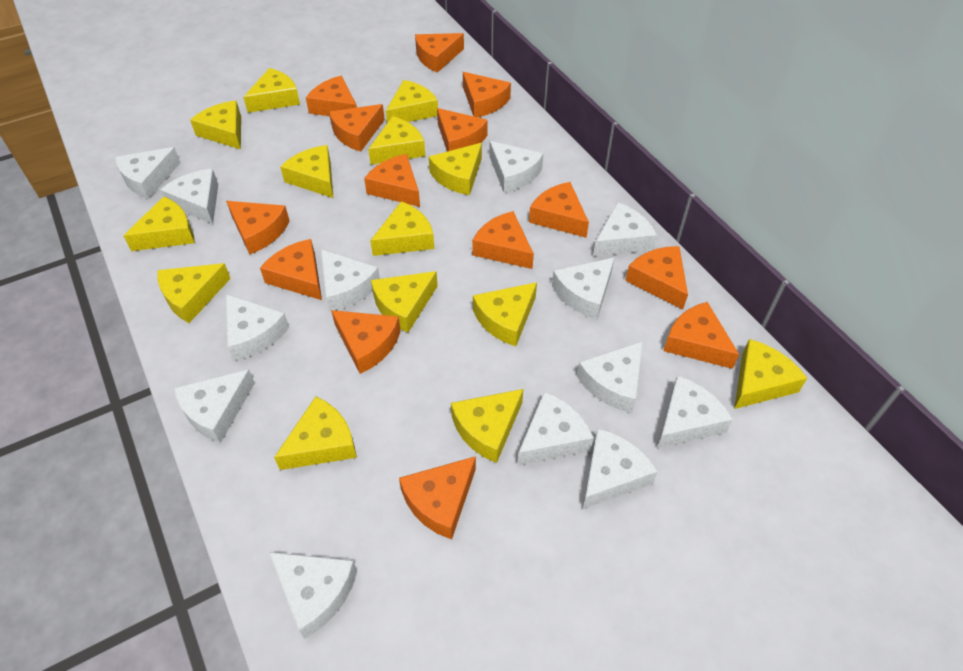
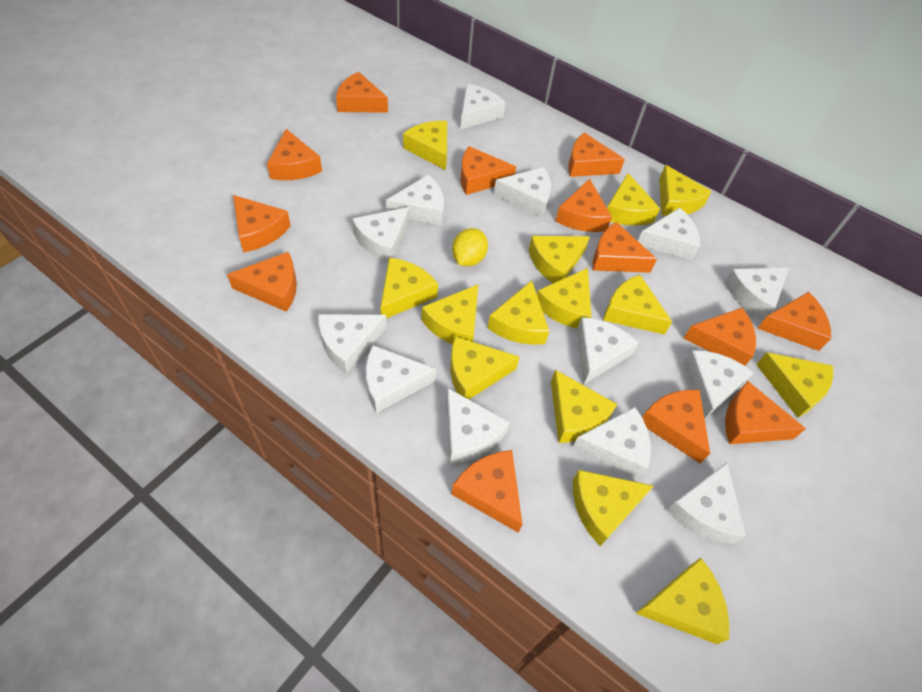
orange cheese: 14 -> 13
yellow lemon: 0 -> 1

